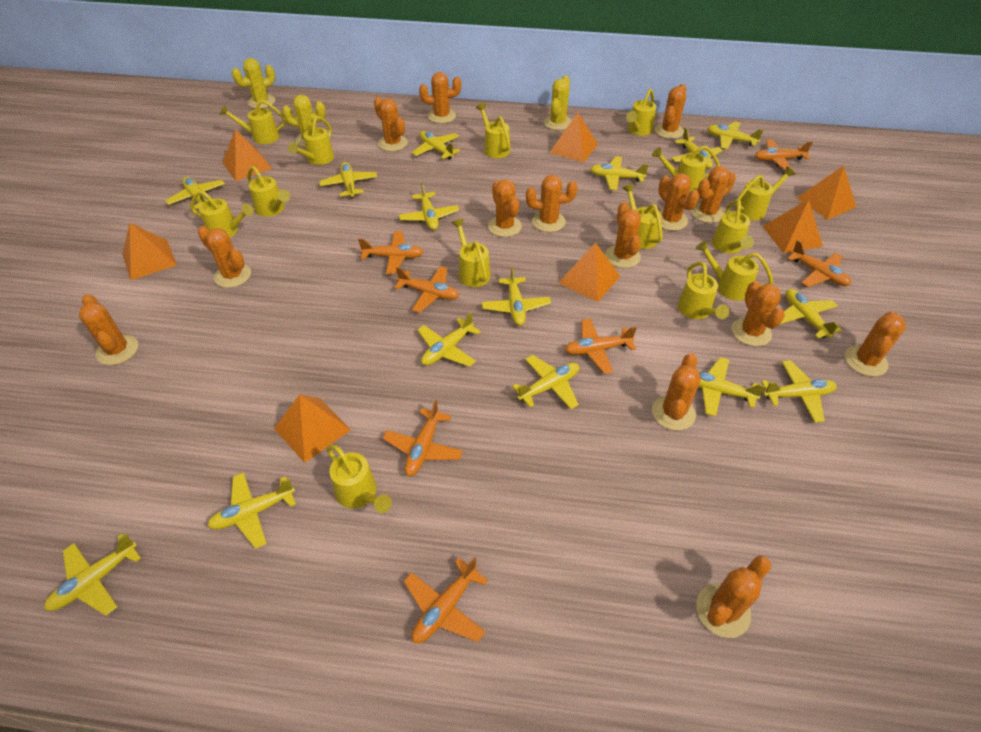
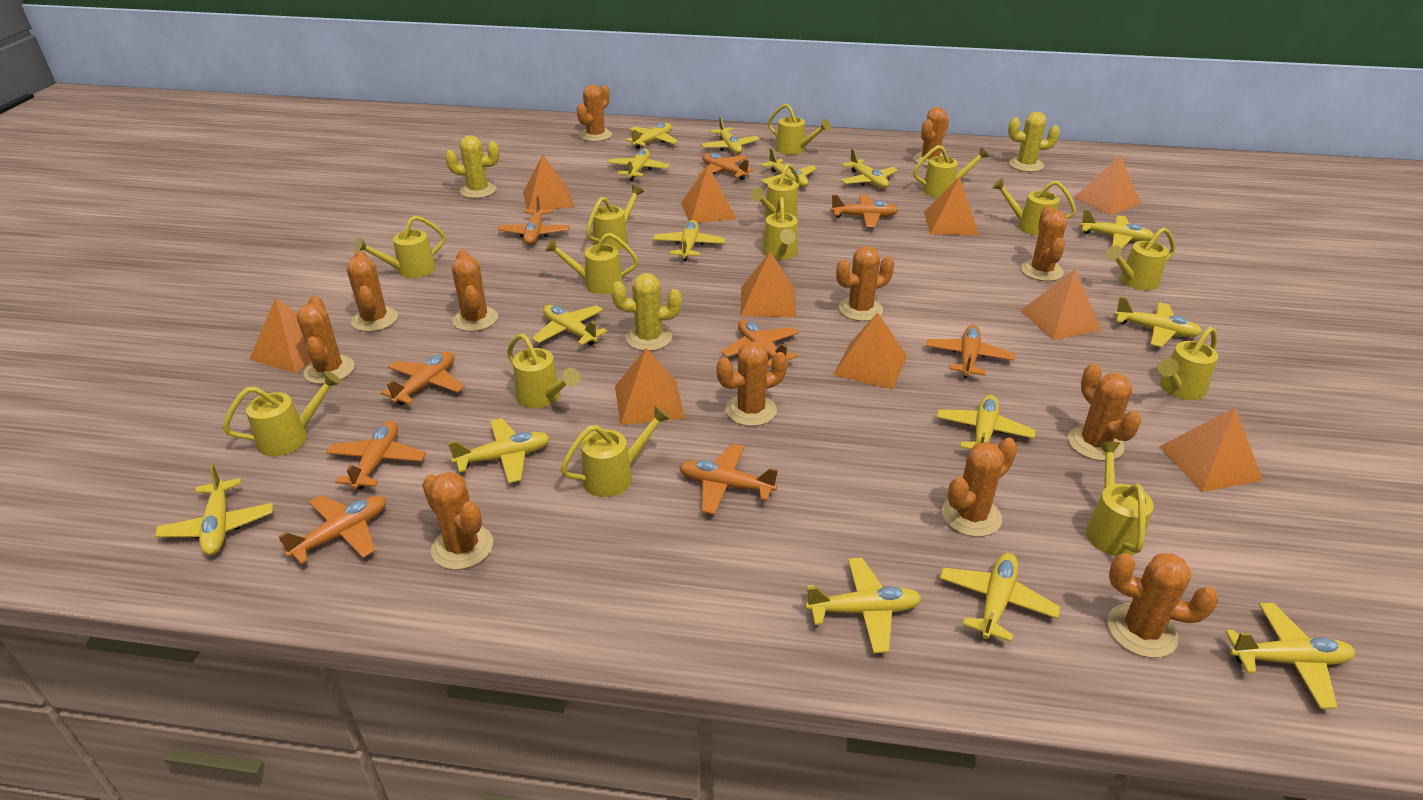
orange cactus: 14 -> 12
orange plane: 7 -> 9
orange pyramid: 7 -> 10

